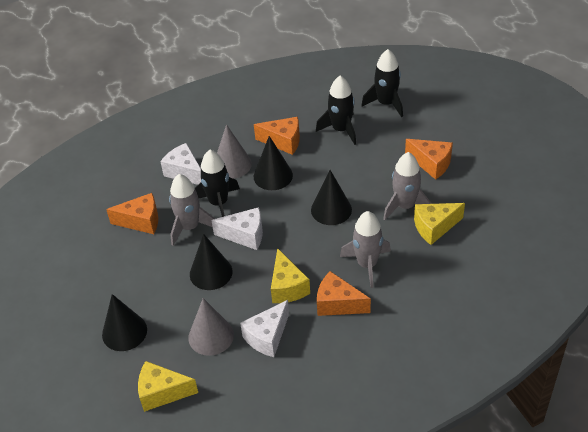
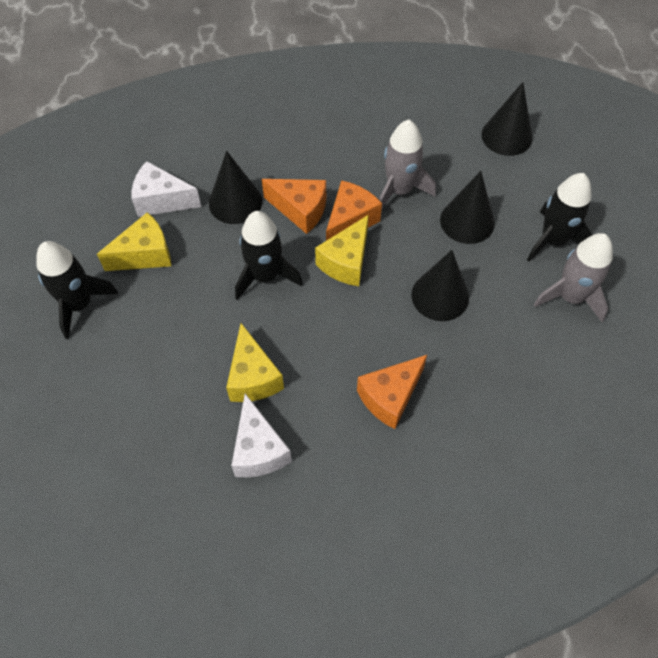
grey cone: 2 -> 0
grey rocket: 3 -> 2
orange cheese: 4 -> 3
white cheese: 3 -> 2

